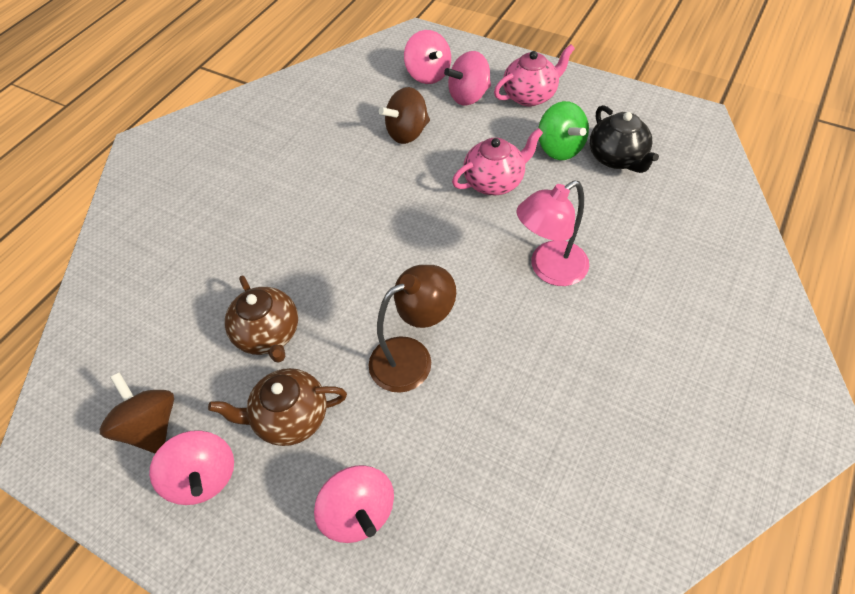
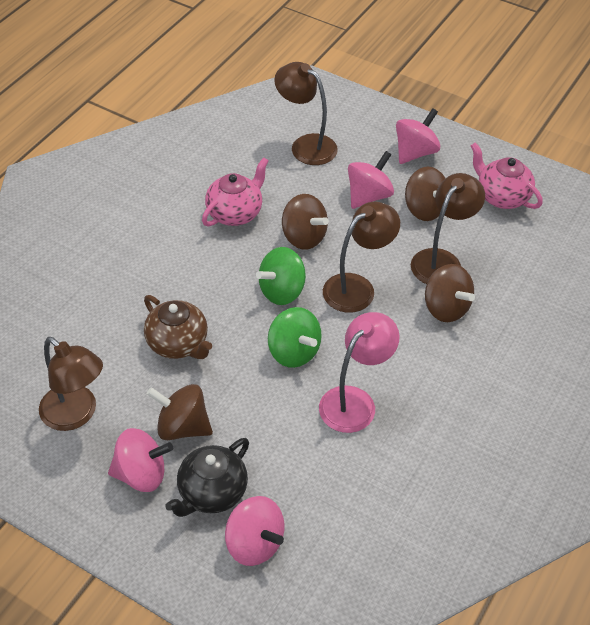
brown lamp: 1 -> 4
brown spinning top: 2 -> 4
brown teapot: 2 -> 1
green spinning top: 1 -> 2

